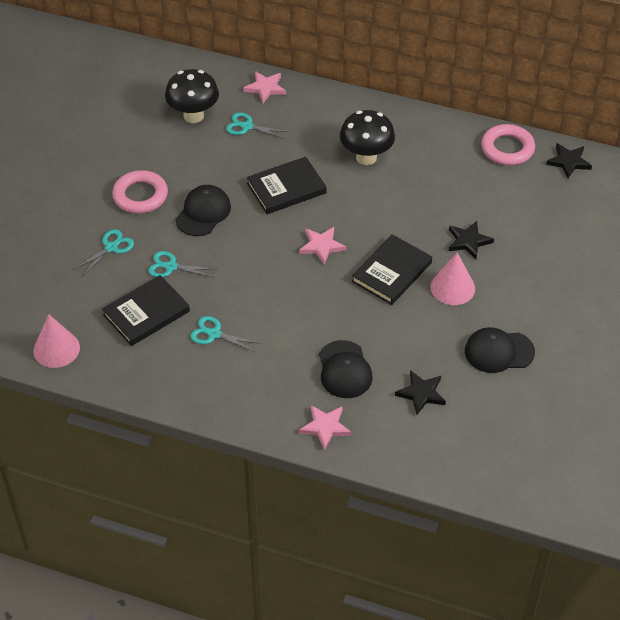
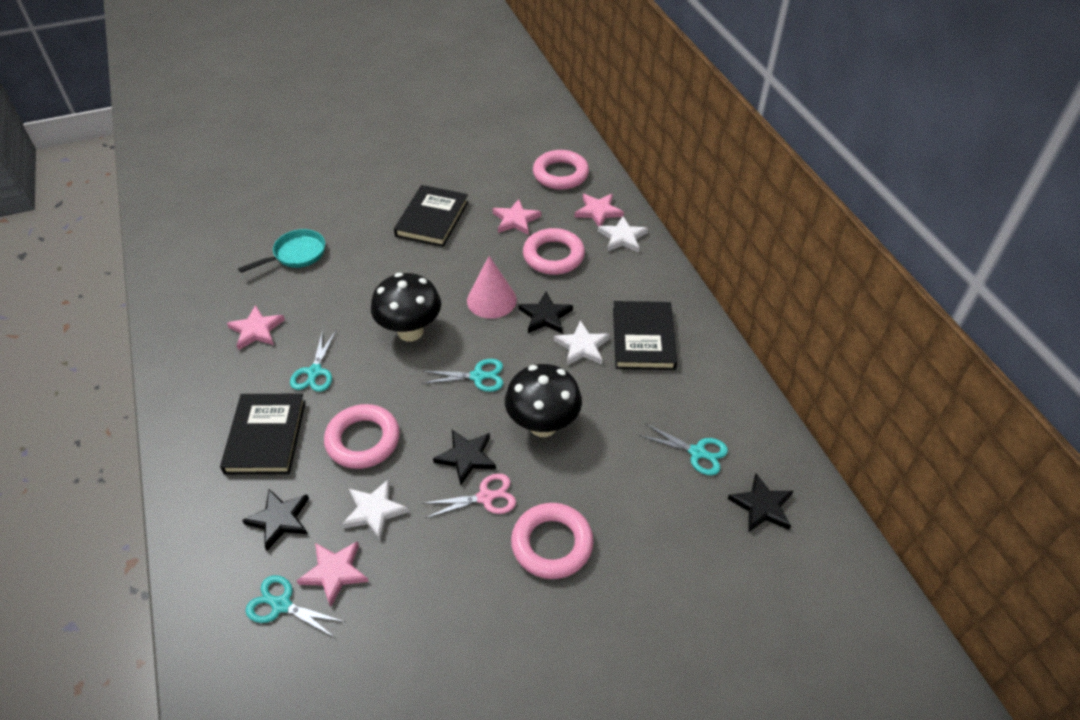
black cap: 3 -> 0
black star: 3 -> 4
pink cone: 2 -> 1
pink ring: 2 -> 4
pink scissors: 0 -> 1
pink star: 3 -> 4
turquoise pan: 0 -> 1
white star: 0 -> 3

